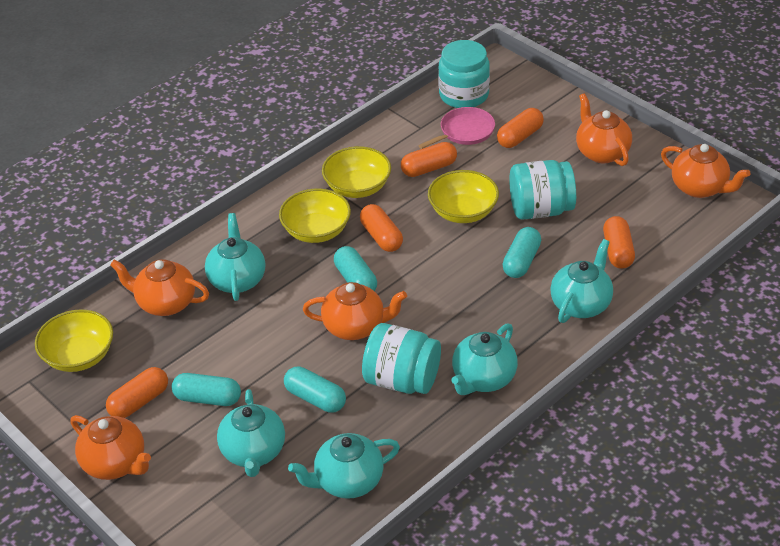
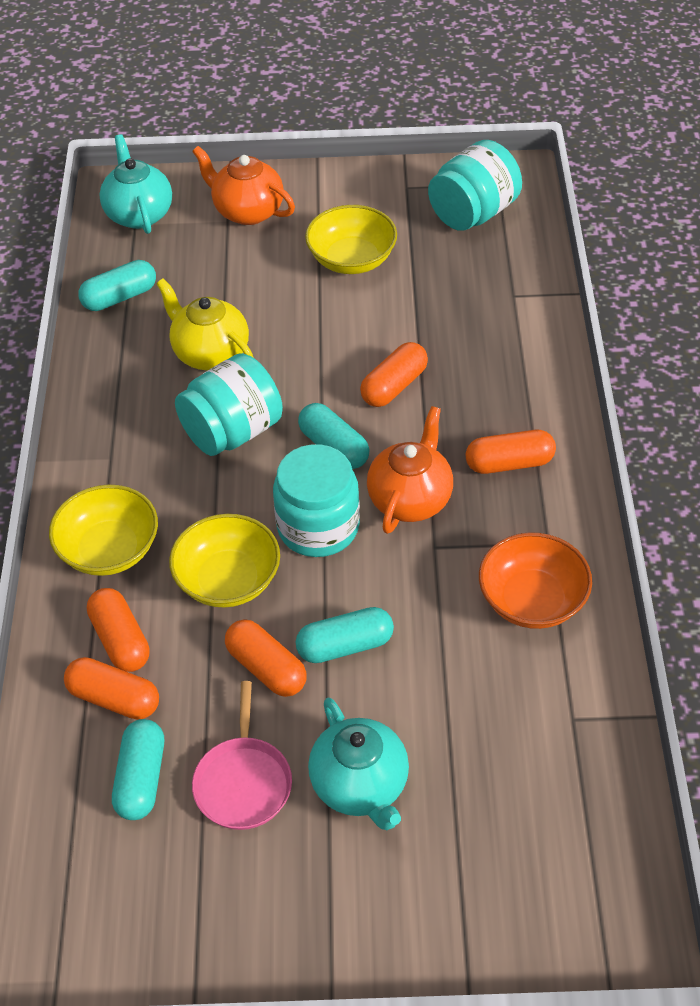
orange bowl: 0 -> 1
orange teapot: 5 -> 2
turquoise teapot: 5 -> 2
yellow bowl: 4 -> 3
yellow teapot: 0 -> 1

